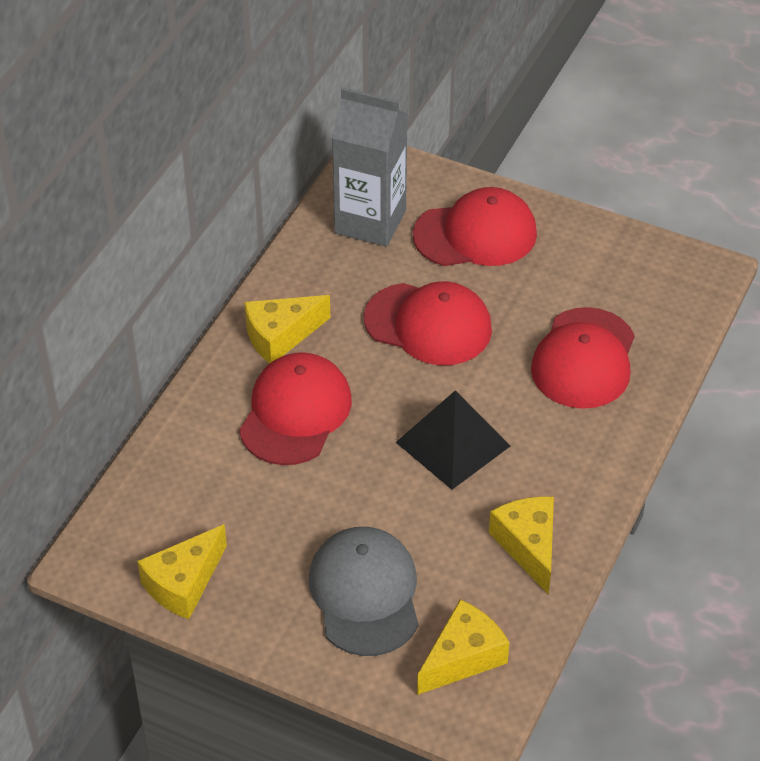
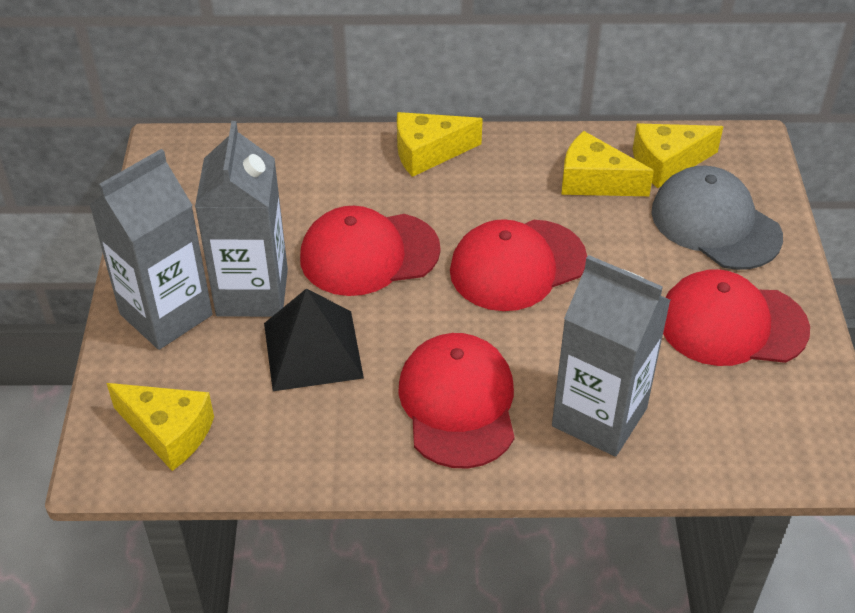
grey carton: 1 -> 3

